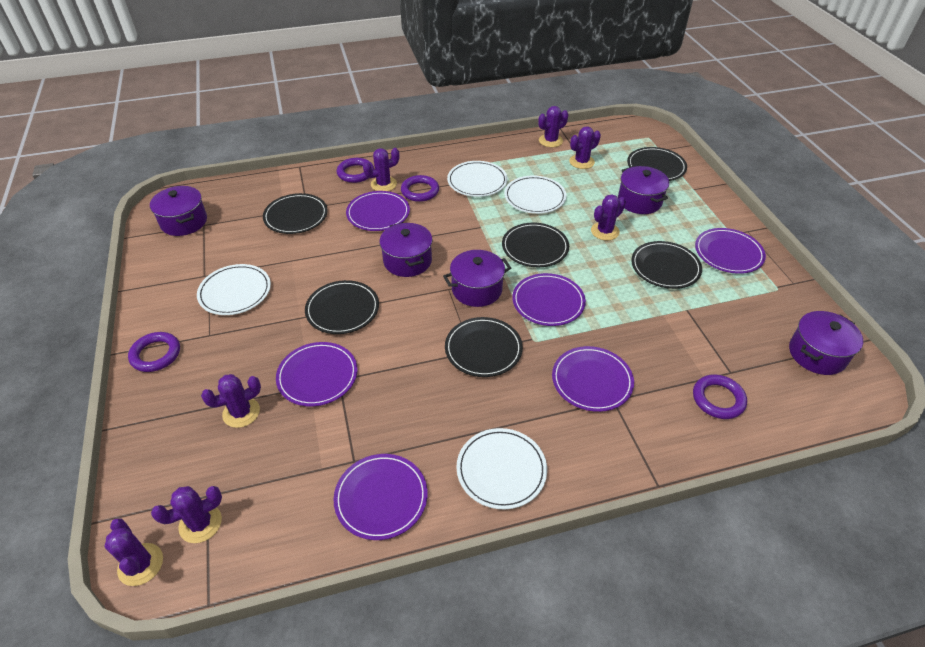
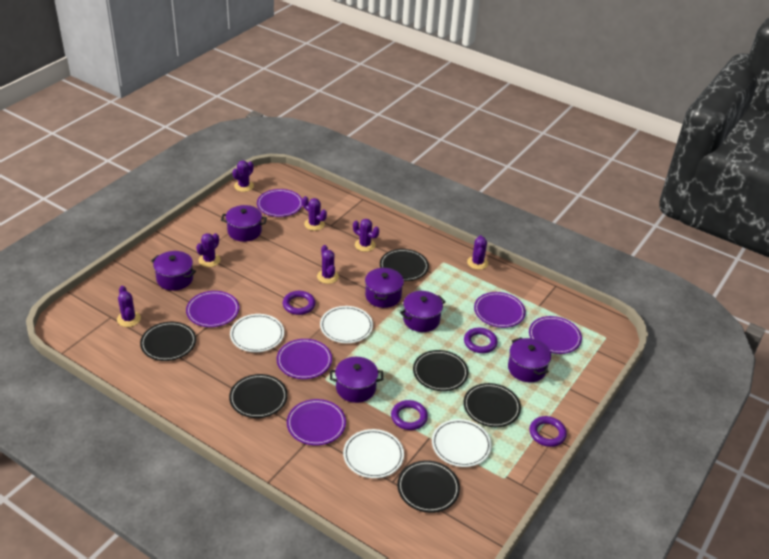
purple pot: 5 -> 6

